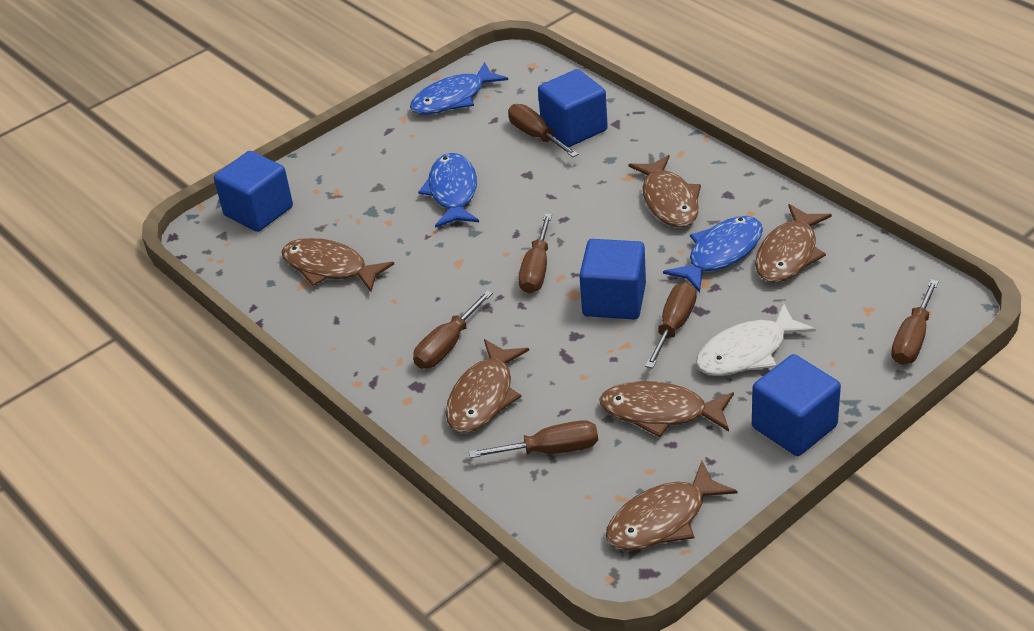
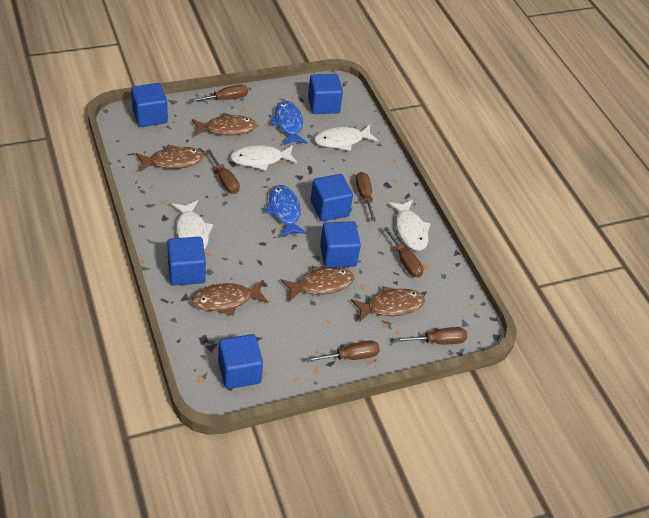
blue cube: 4 -> 6
blue fish: 3 -> 2
brown fish: 6 -> 5
white fish: 1 -> 4

